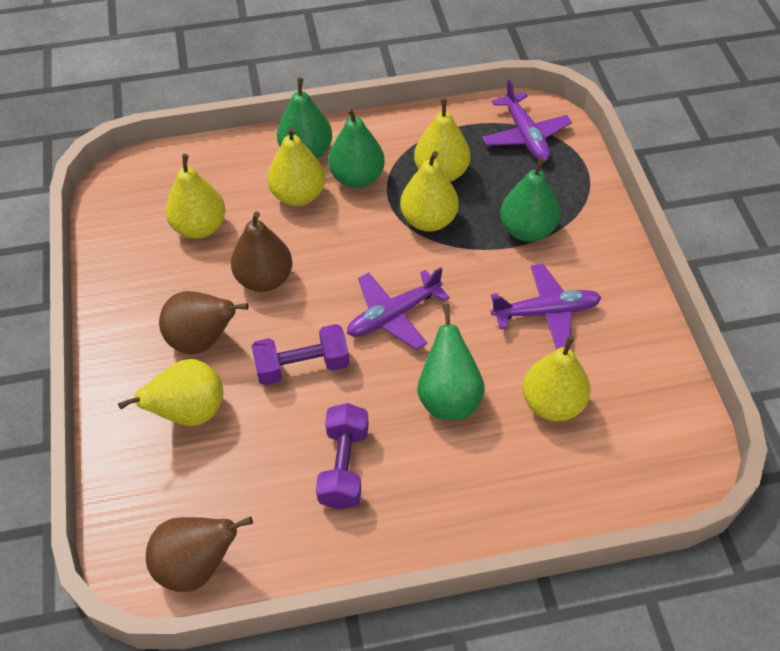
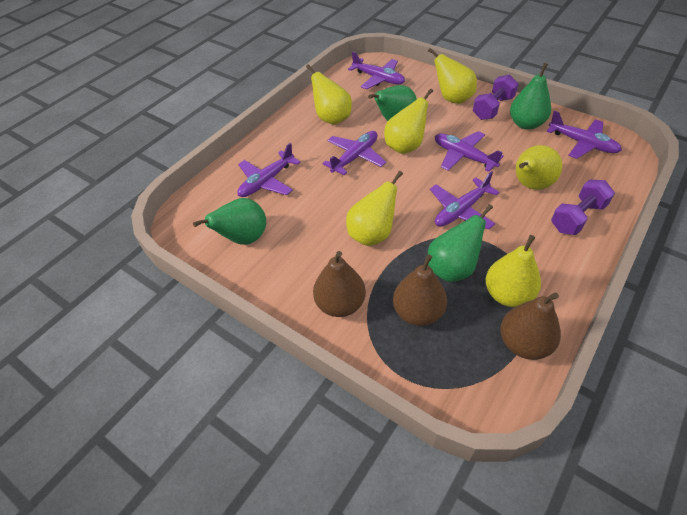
purple plane: 3 -> 6

